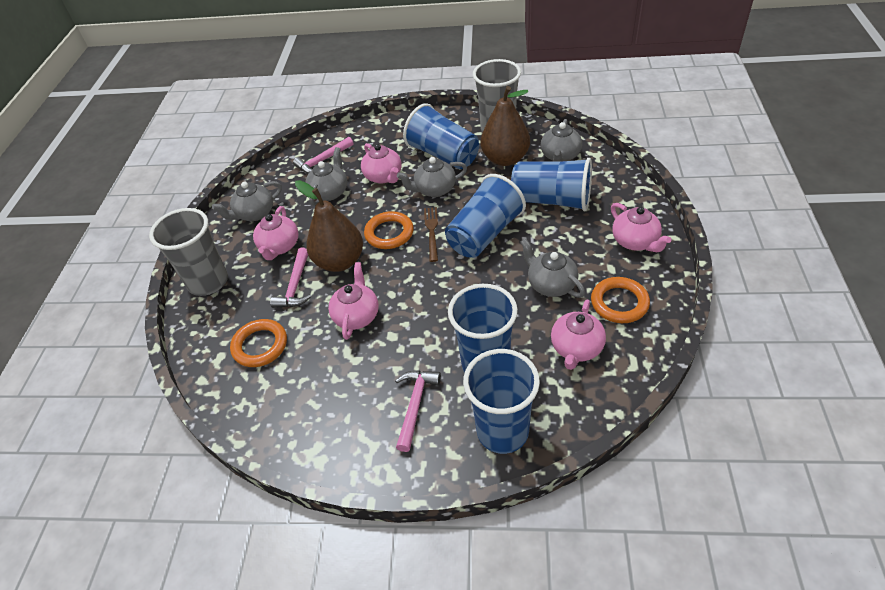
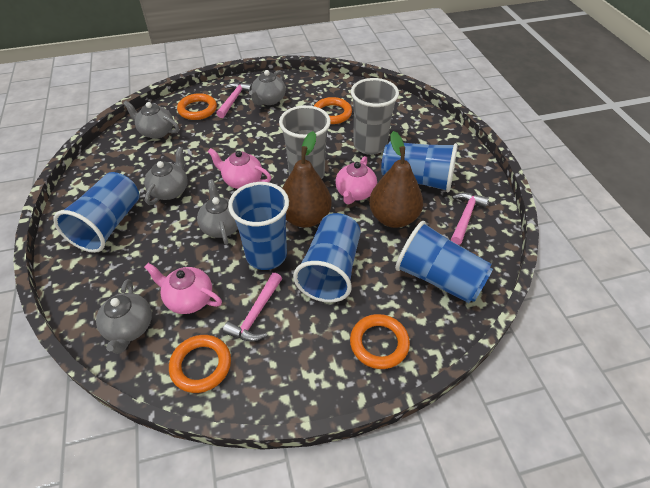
brown fork: 1 -> 0
orange ring: 3 -> 4
pink teapot: 5 -> 3

